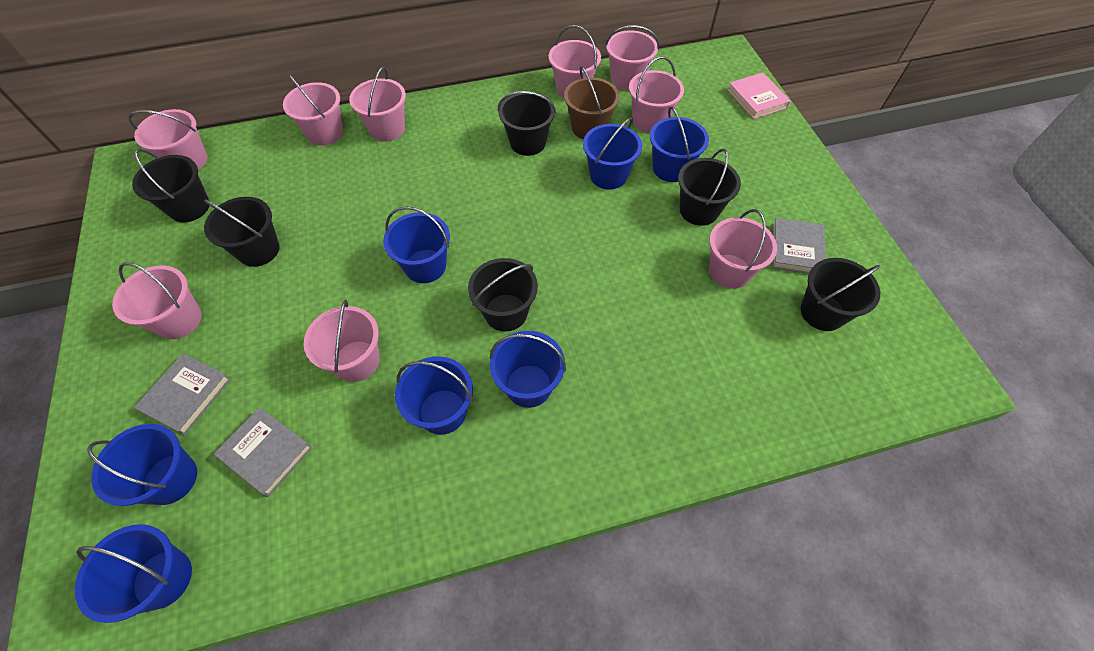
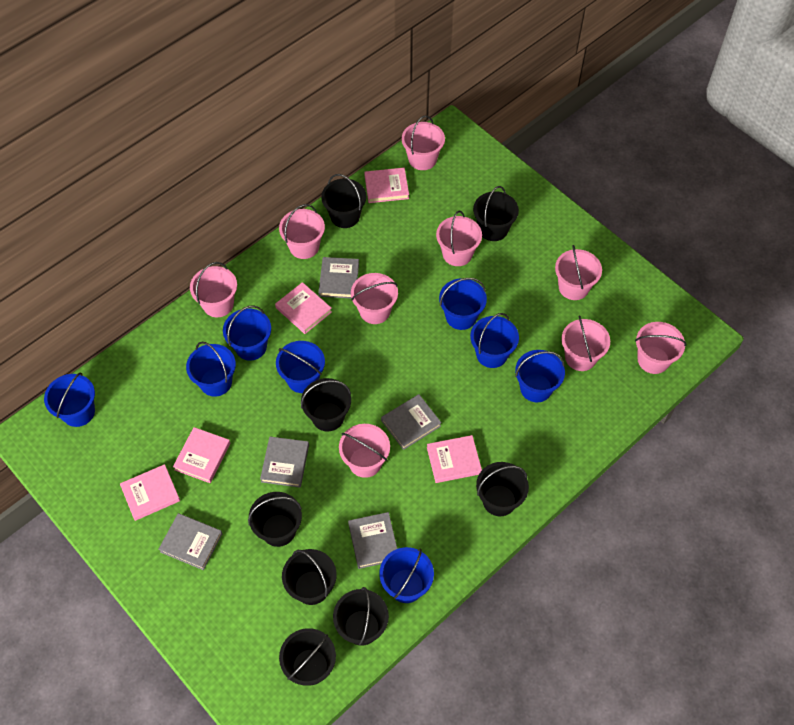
black bucket: 6 -> 8
blue bucket: 7 -> 8
brown bucket: 1 -> 0
grey book: 3 -> 5
pink book: 1 -> 5

